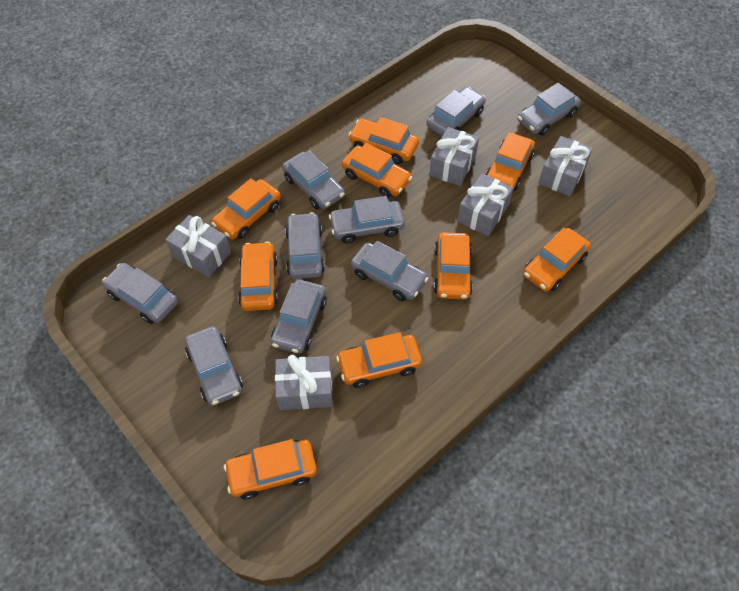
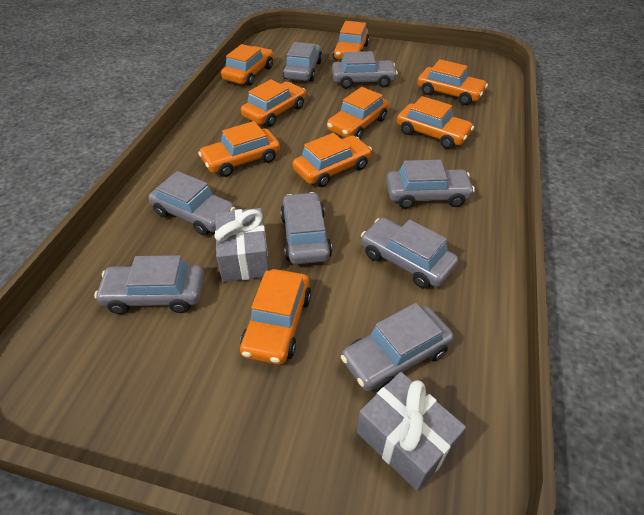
grey car: 9 -> 8
grey gift: 5 -> 2

